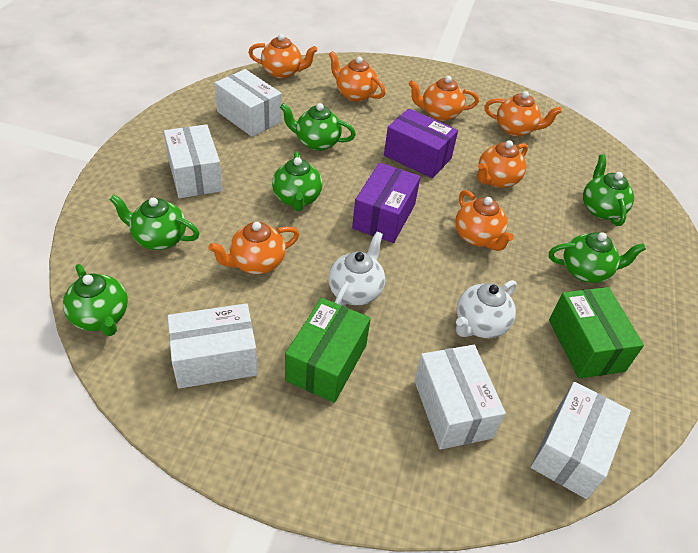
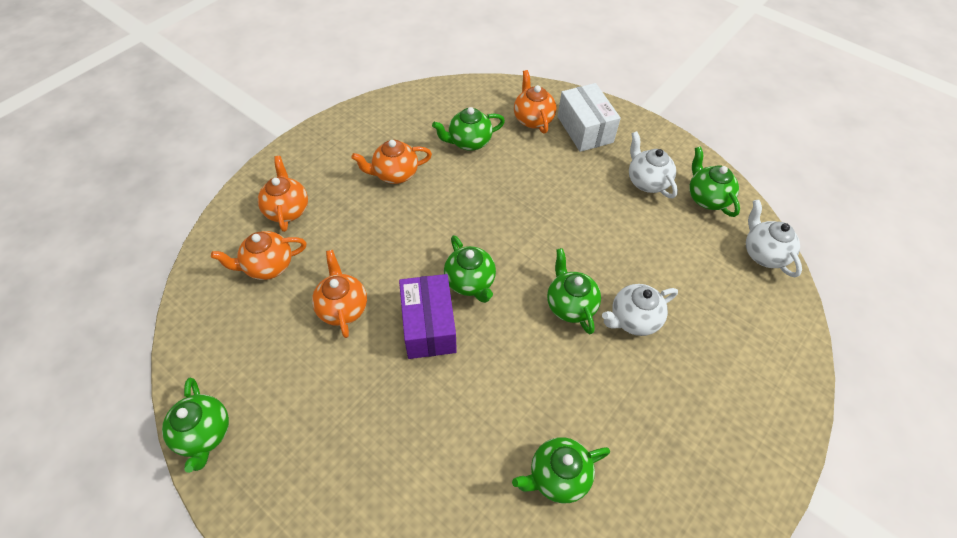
green box: 2 -> 0
orange teapot: 7 -> 5
purple box: 2 -> 1
white box: 5 -> 1
white teapot: 2 -> 3

